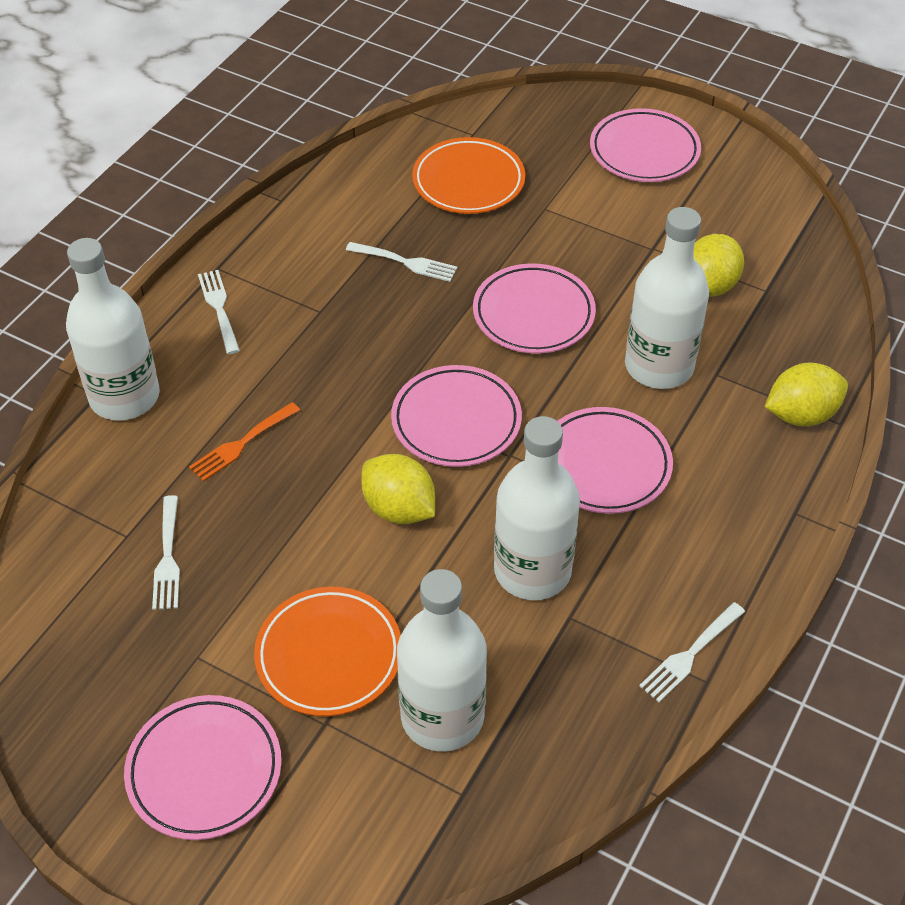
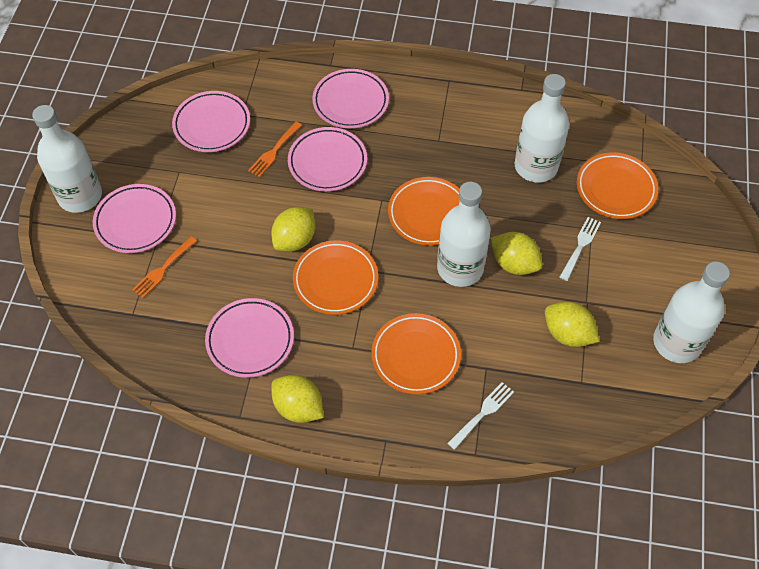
orange fork: 1 -> 2
orange plate: 2 -> 4
white fork: 4 -> 2
yellow lemon: 3 -> 4

